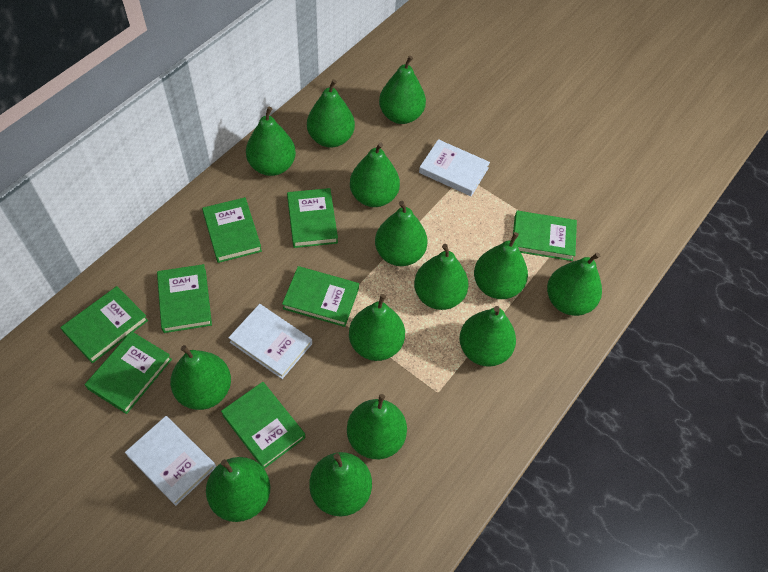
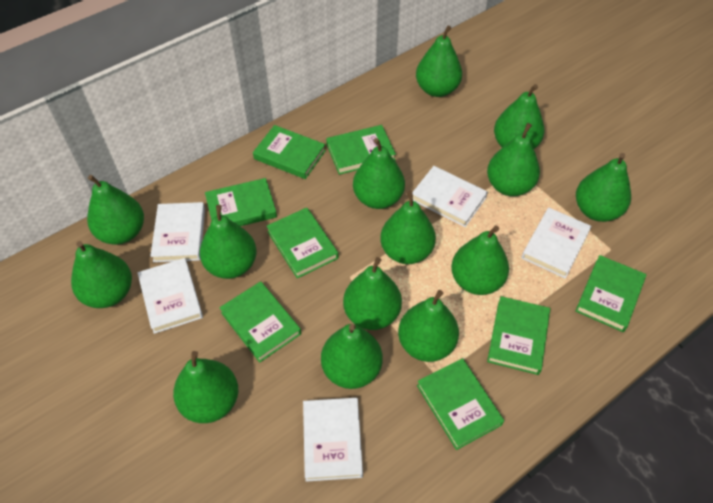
white book: 3 -> 5

